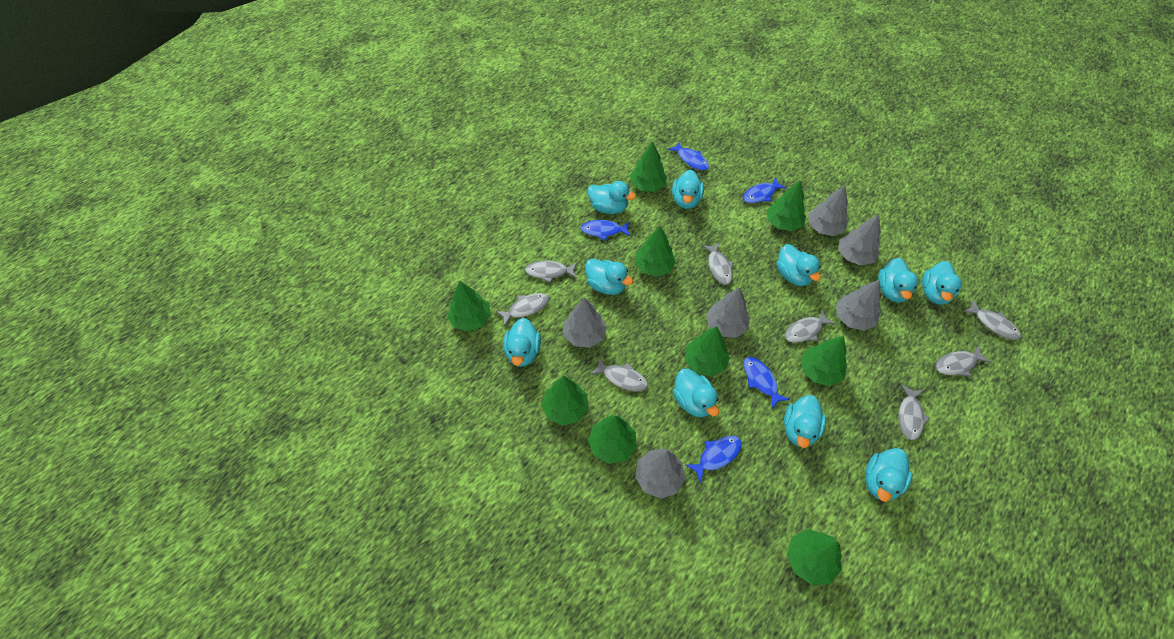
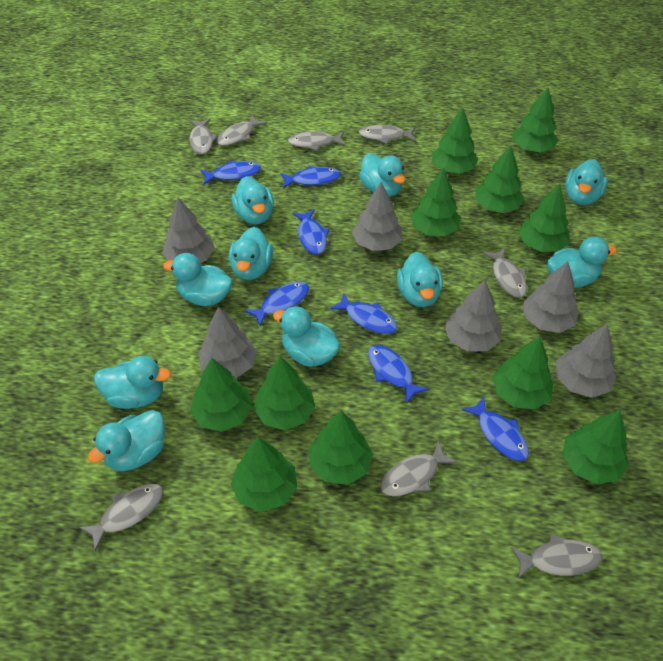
blue fish: 5 -> 7
green tree: 9 -> 11

